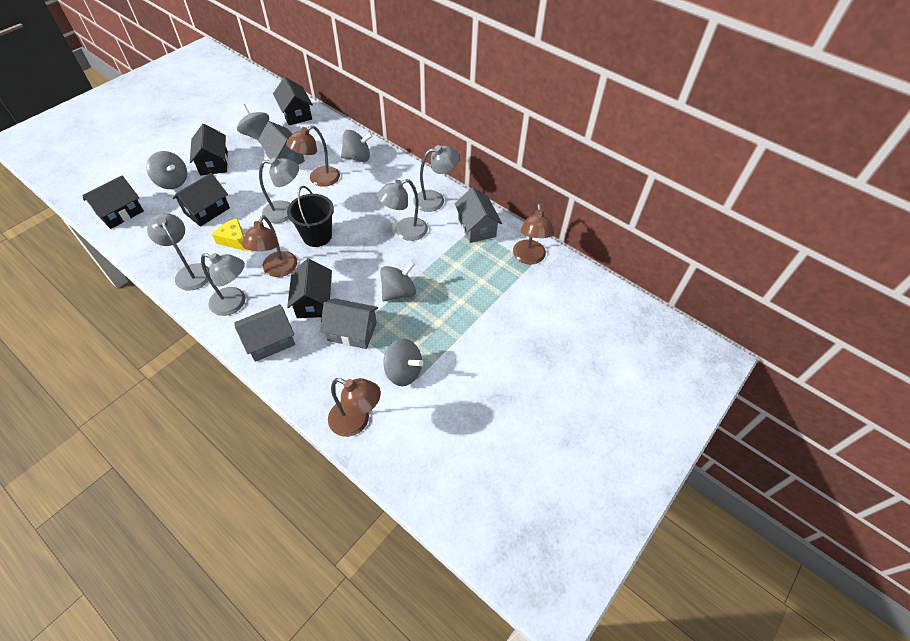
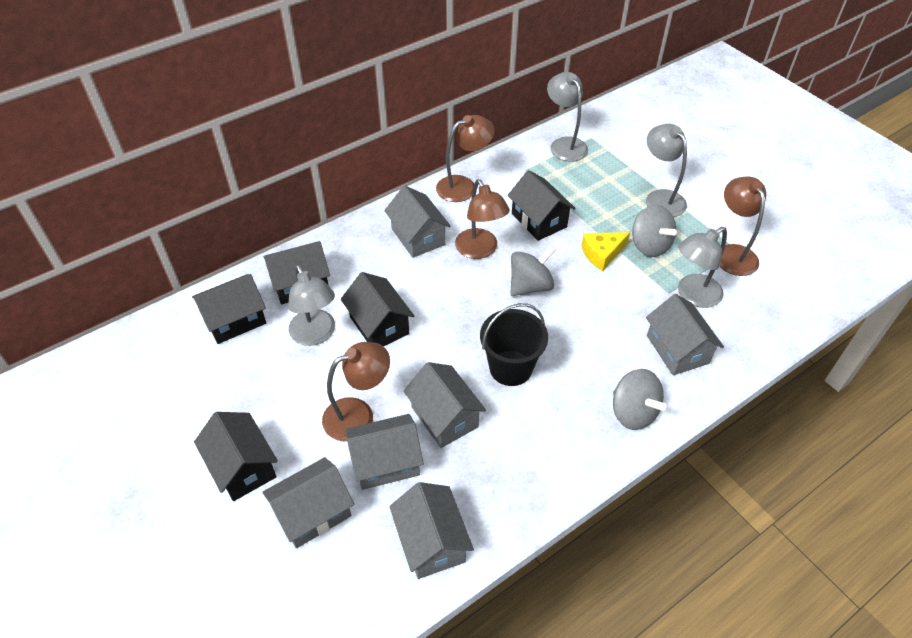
grey house: 4 -> 6
grey lamp: 5 -> 4
grey spinning top: 5 -> 3

